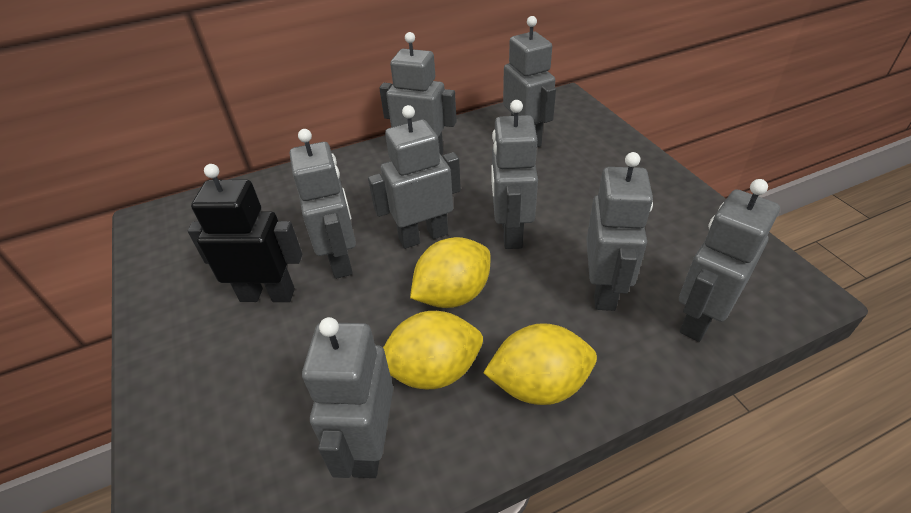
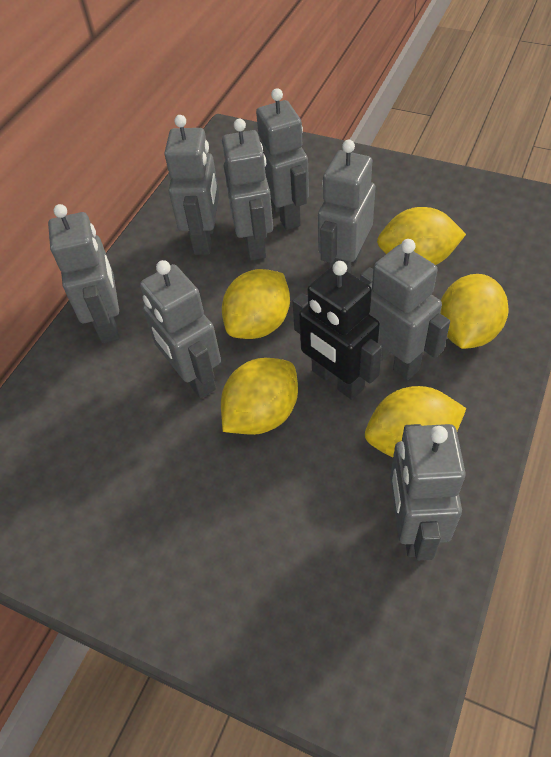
yellow lemon: 3 -> 5

